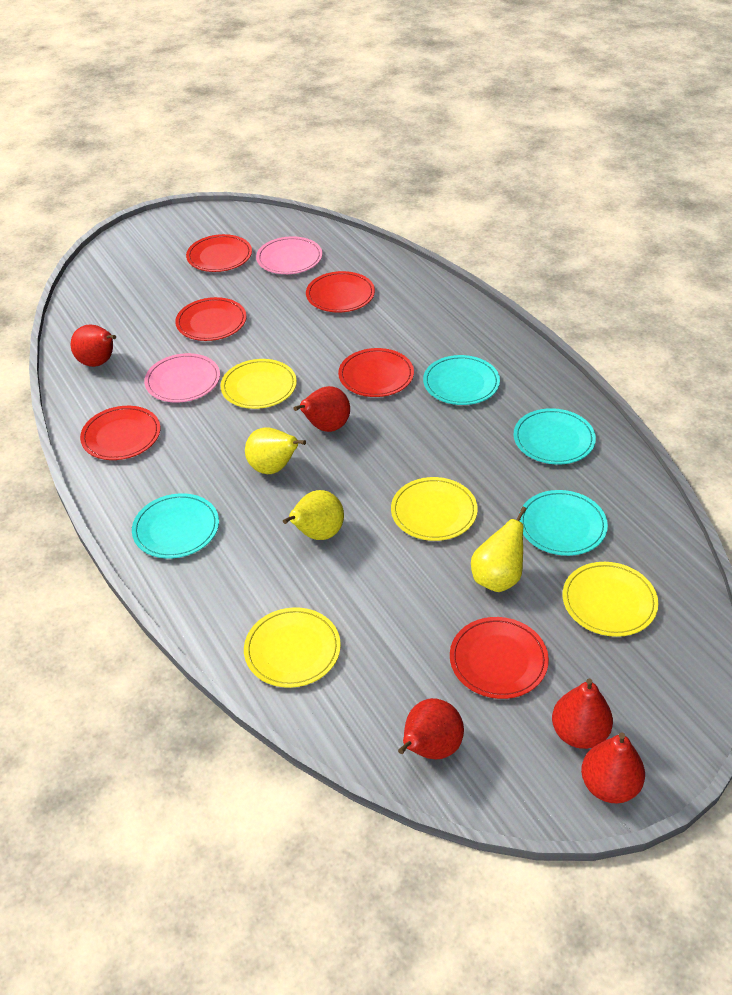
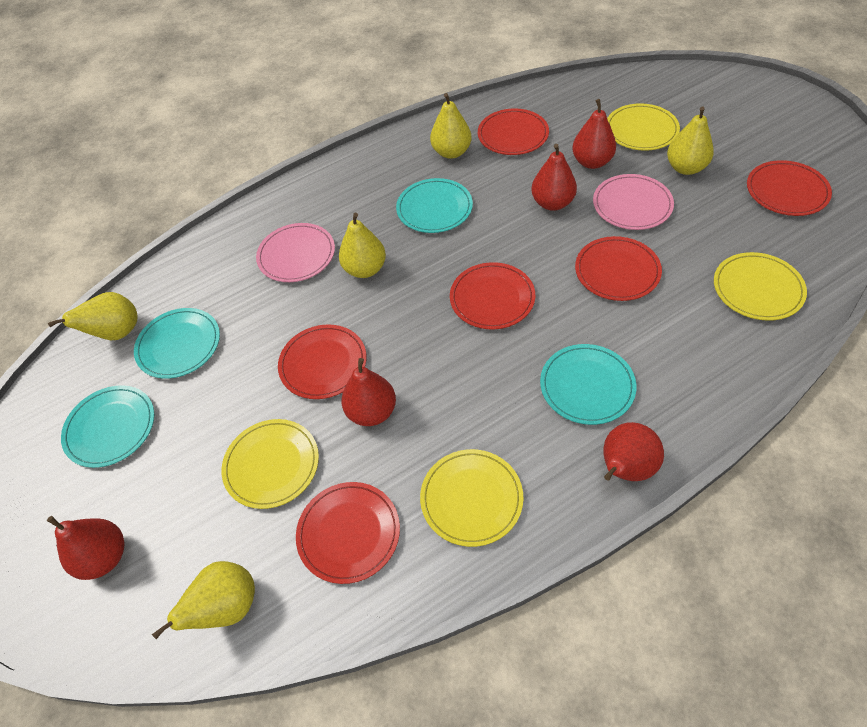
yellow pear: 3 -> 5

